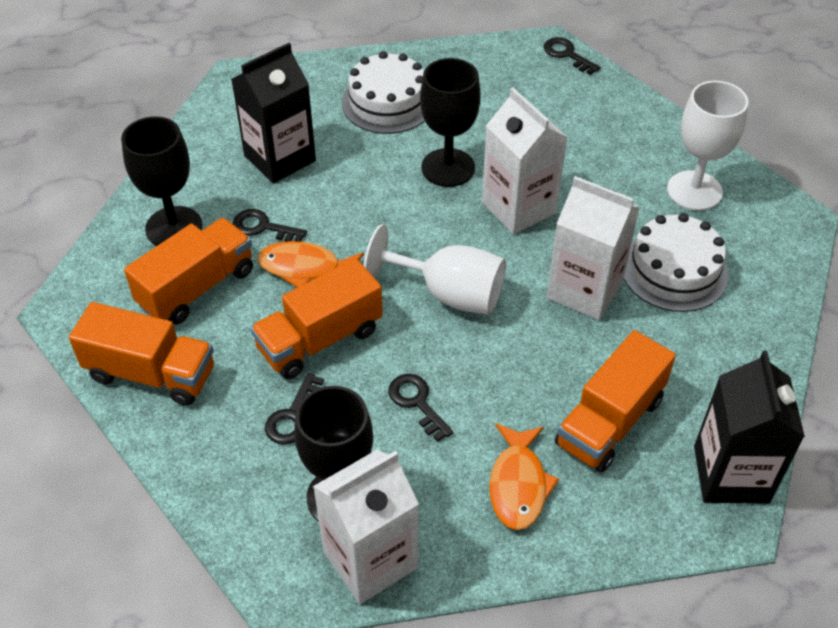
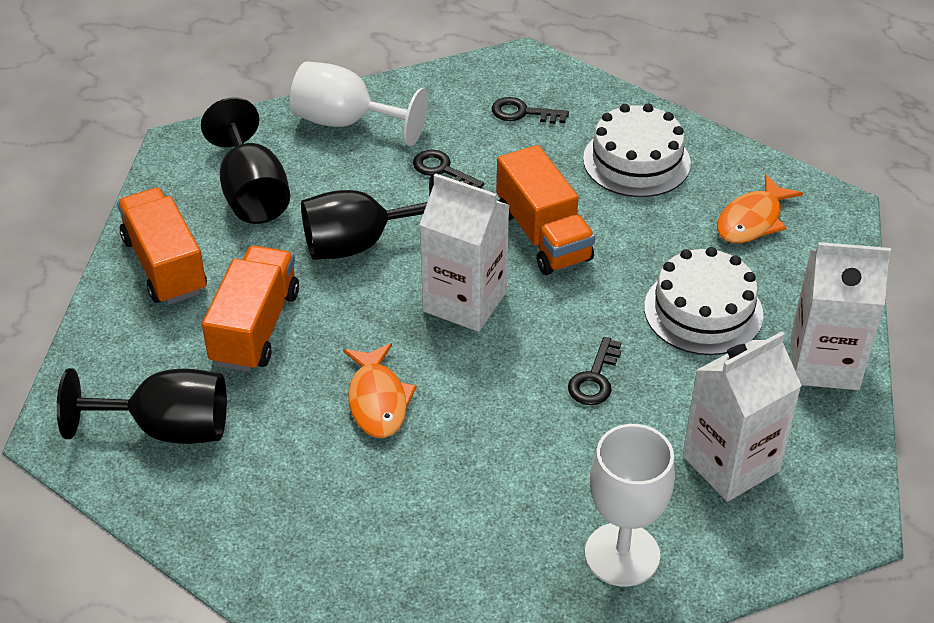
black carton: 2 -> 0
black key: 4 -> 3
orange truck: 4 -> 3

